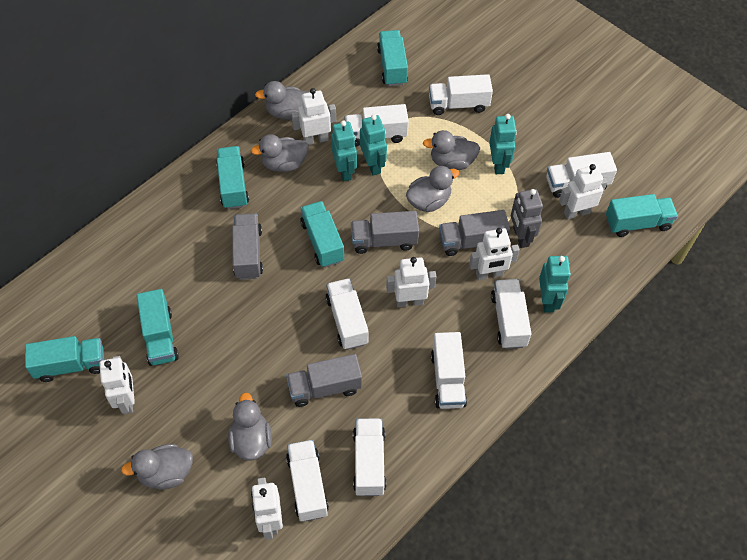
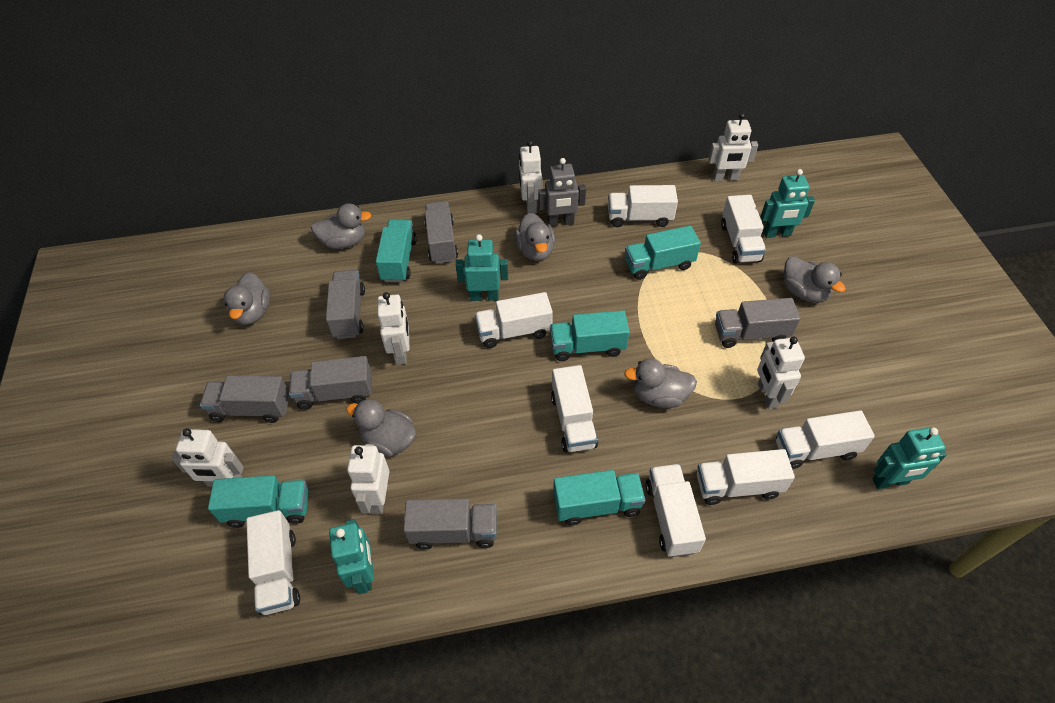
grey truck: 4 -> 6
turquoise truck: 6 -> 5

